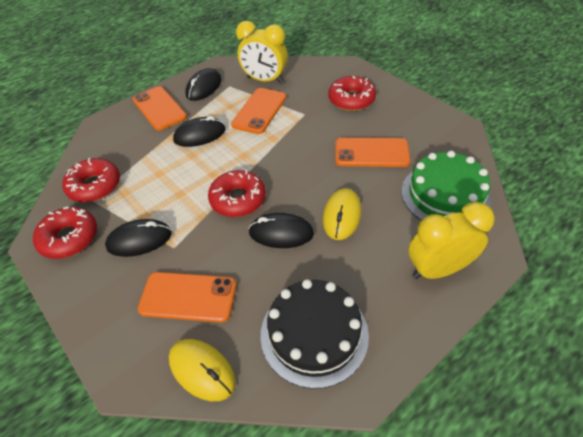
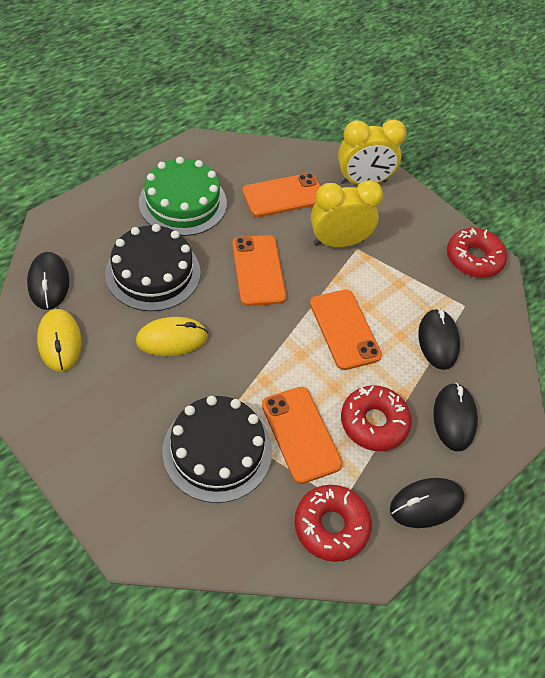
black cake: 1 -> 2
red donut: 4 -> 3

